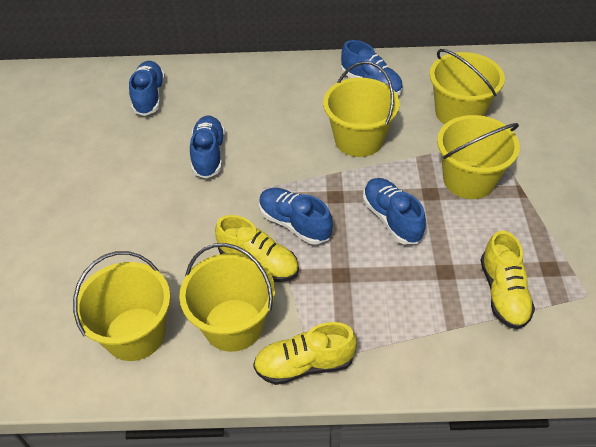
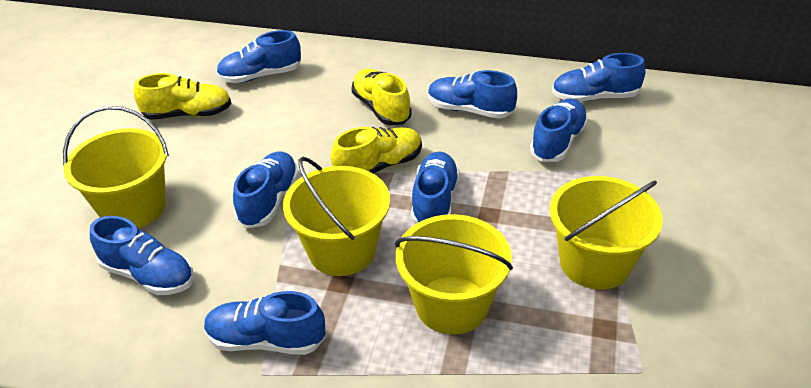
blue shoe: 5 -> 8
yellow bucket: 5 -> 4

